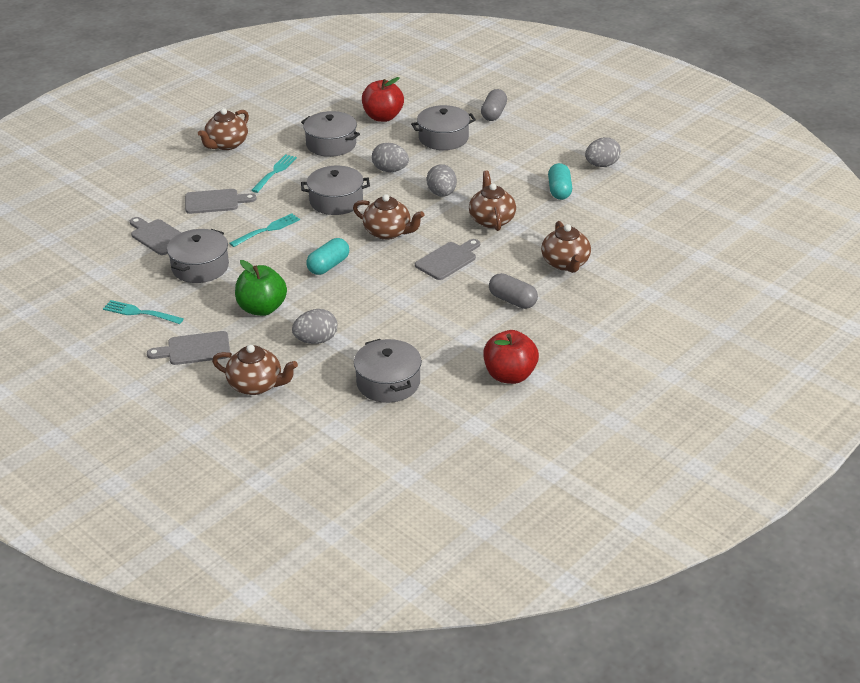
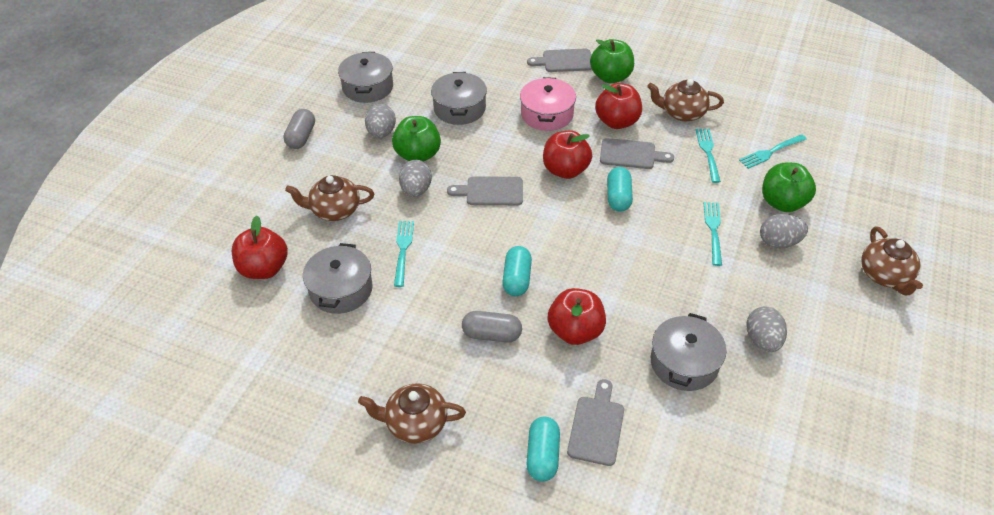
brown teapot: 5 -> 4
green apple: 1 -> 3
grey pot: 5 -> 4
pink pot: 0 -> 1
red apple: 2 -> 4
turquoise capsule: 2 -> 3
turquoise fork: 3 -> 4

